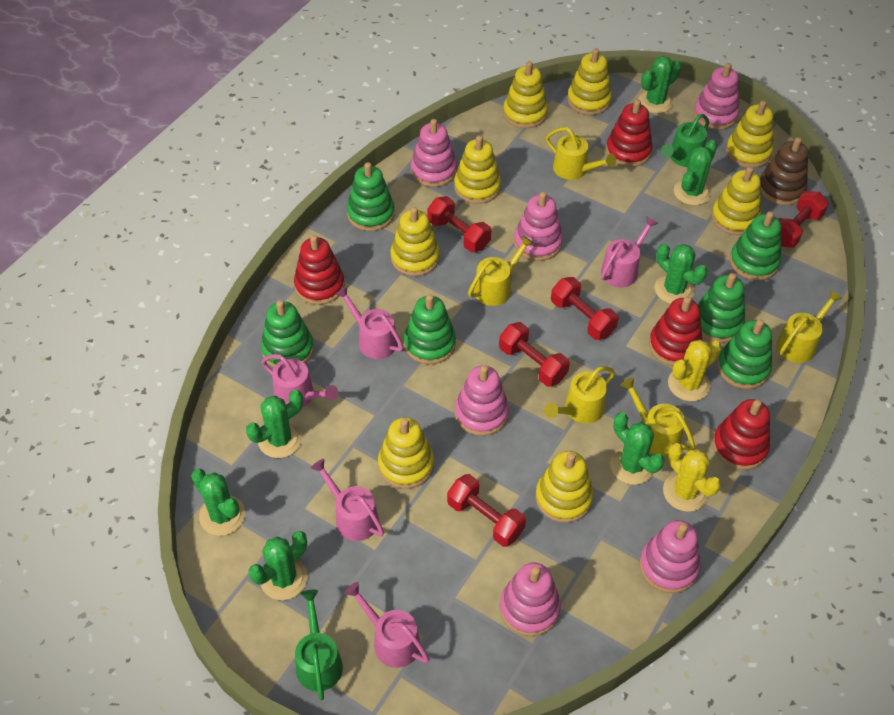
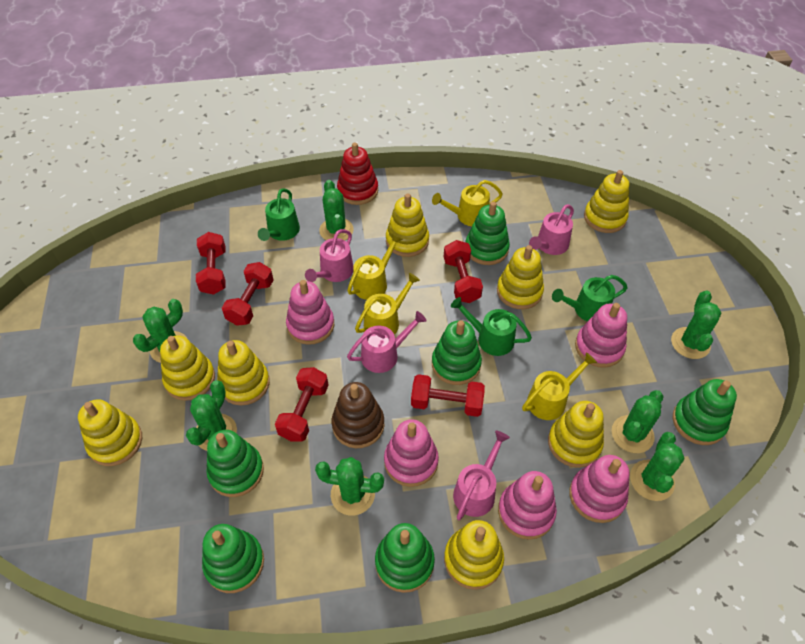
green watering can: 2 -> 3
pink stacking toy: 6 -> 5
pink watering can: 5 -> 4
red stacking toy: 4 -> 1
yellow cactus: 2 -> 0
yellow watering can: 5 -> 4

